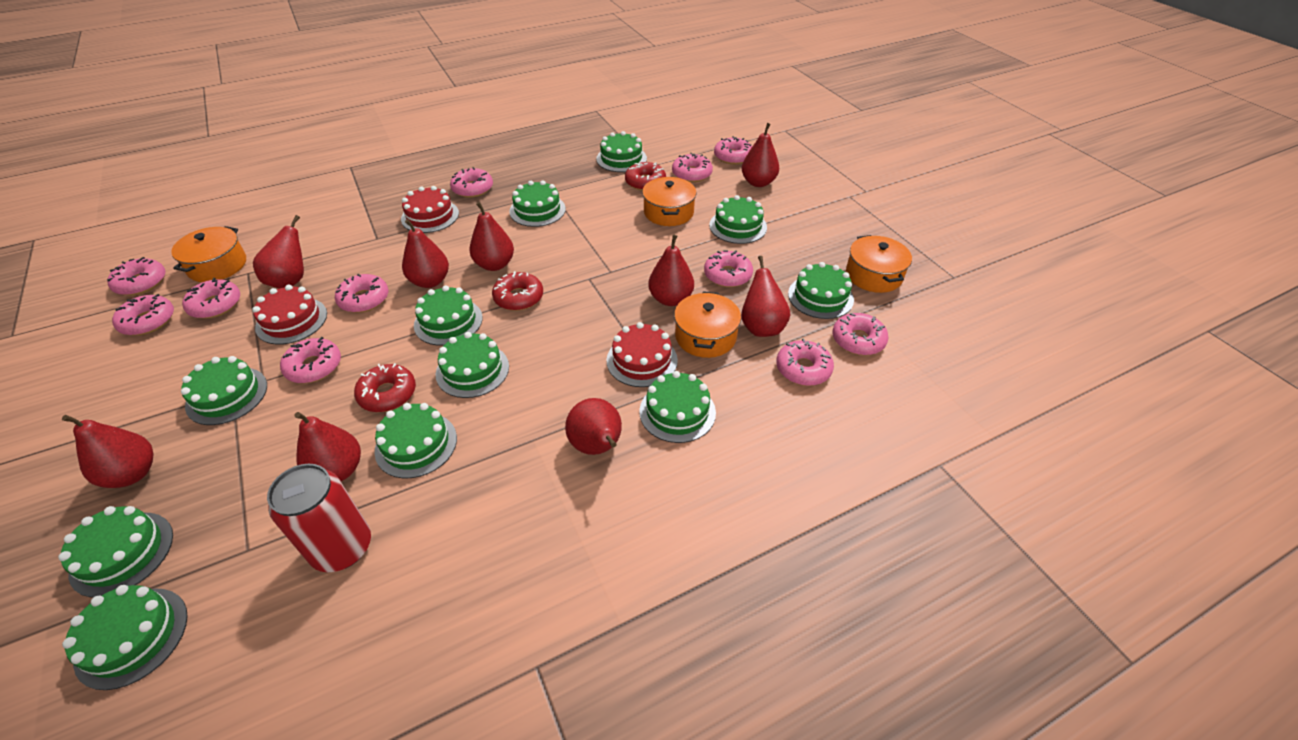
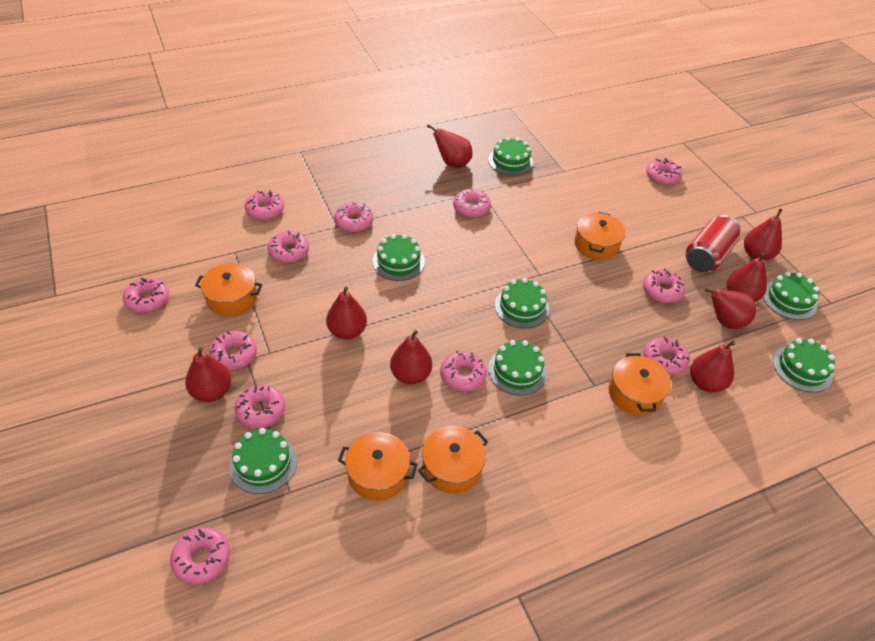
green cake: 11 -> 7
orange pot: 4 -> 5
pink donut: 11 -> 12
red cake: 3 -> 0
red donut: 3 -> 0
red pear: 9 -> 8

